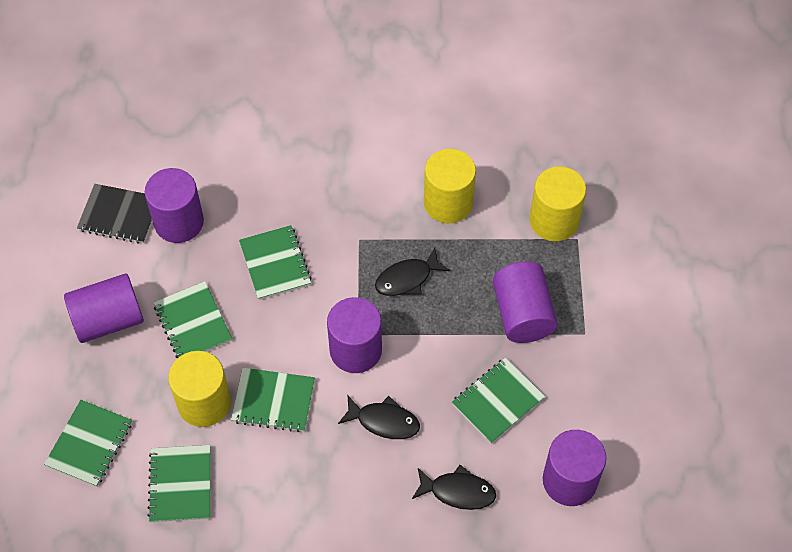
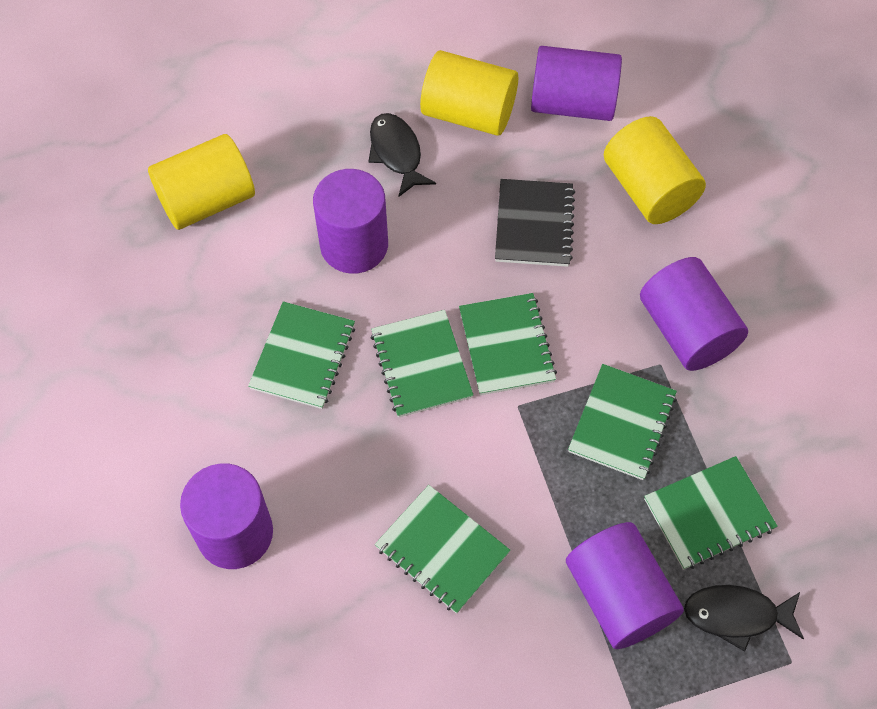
black fish: 3 -> 2

